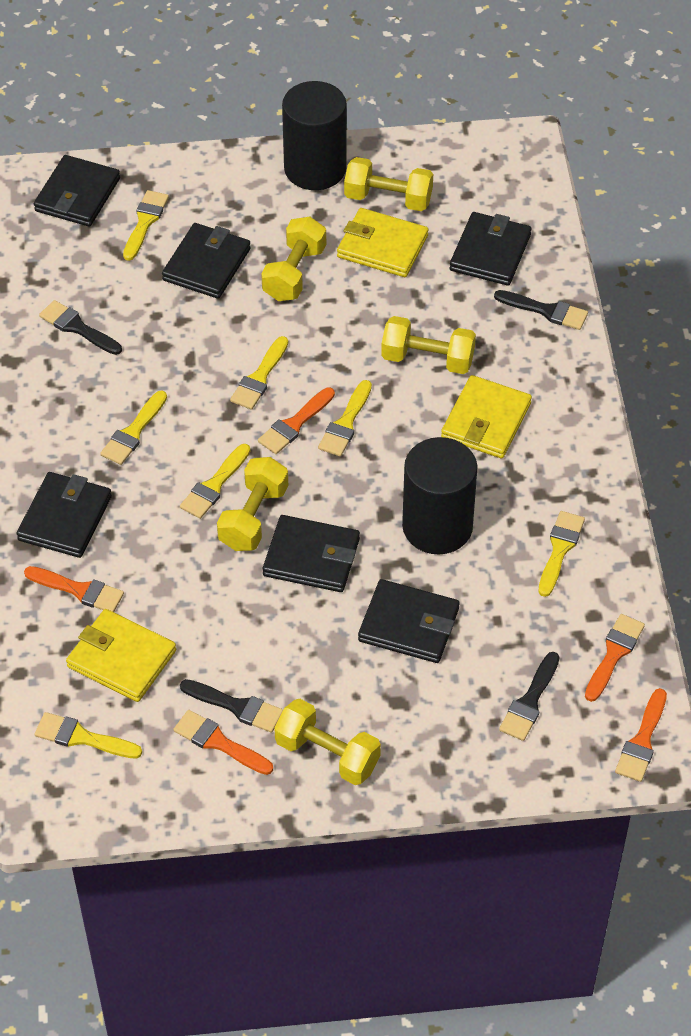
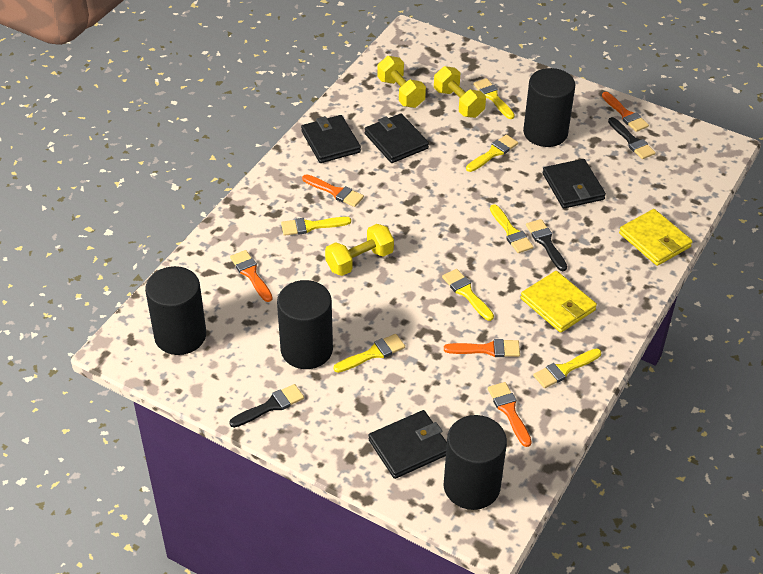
black brush: 4 -> 3
black cylinder: 2 -> 4
black wallet: 6 -> 4
yellow dumbbell: 5 -> 3
yellow wallet: 3 -> 2

